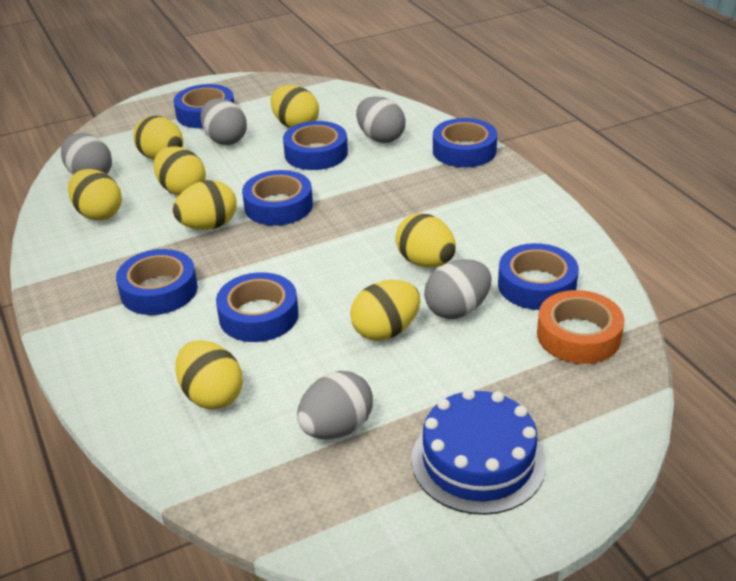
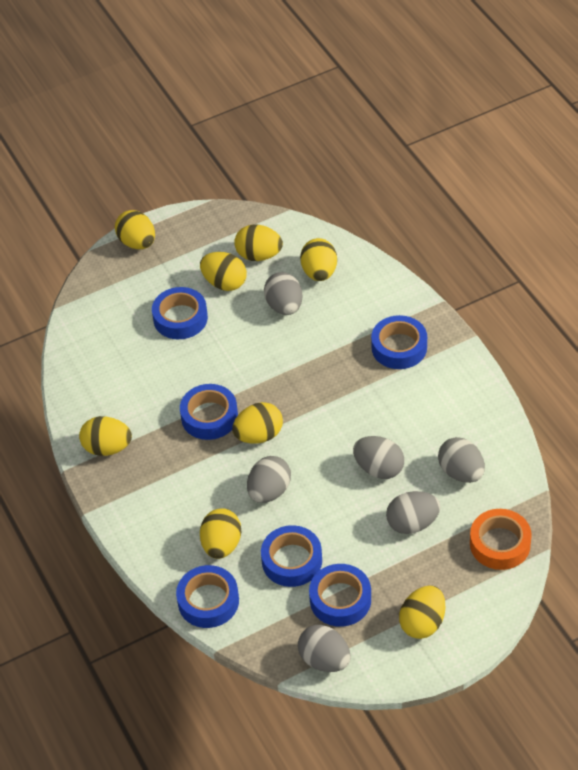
blue cake: 1 -> 0
blue tape: 7 -> 6
grey egg: 5 -> 6

